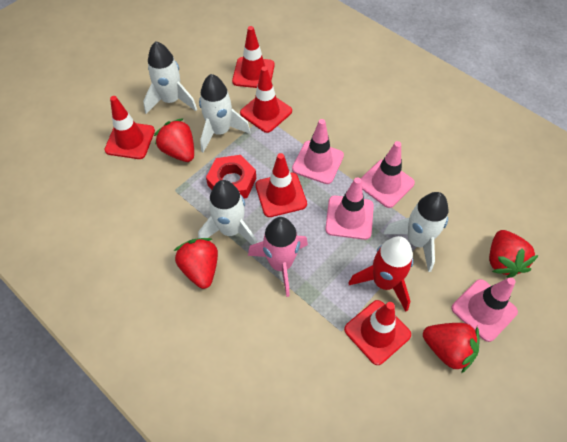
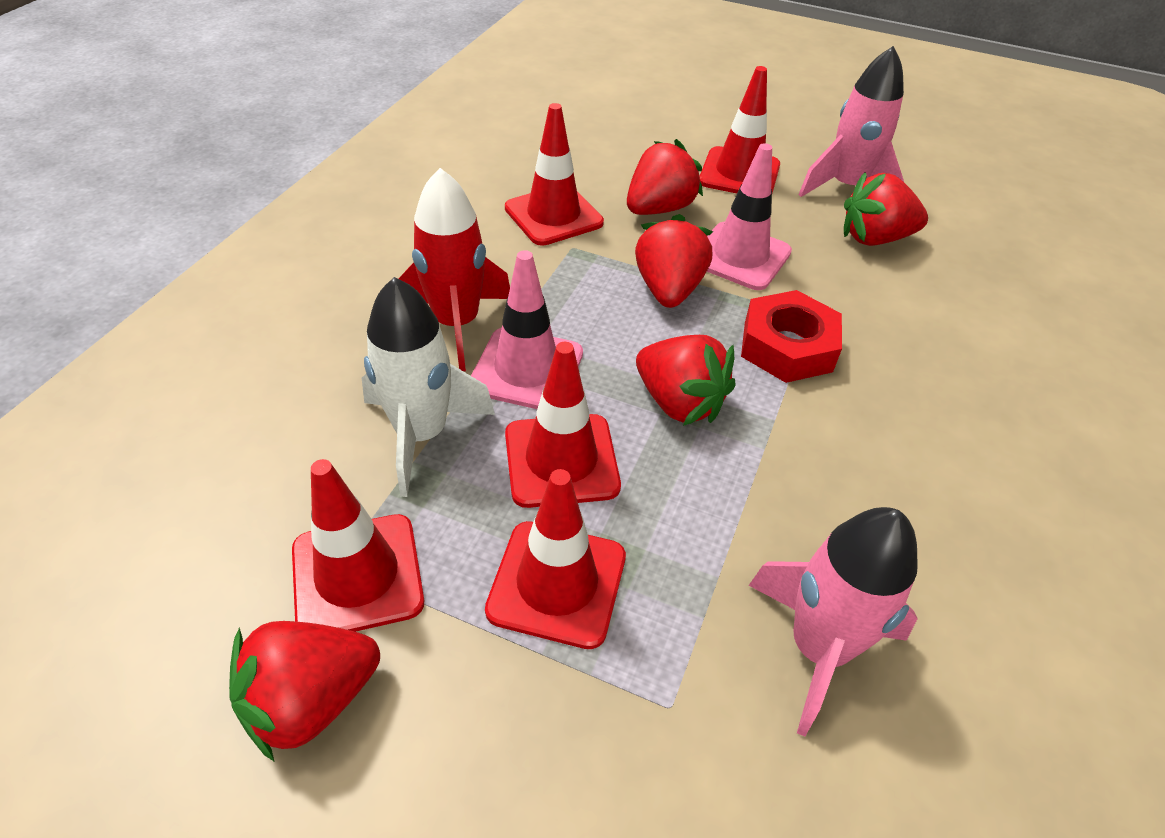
pink rocket: 1 -> 2
pink traffic cone: 4 -> 2
red strawberry: 4 -> 5
white rocket: 4 -> 1

